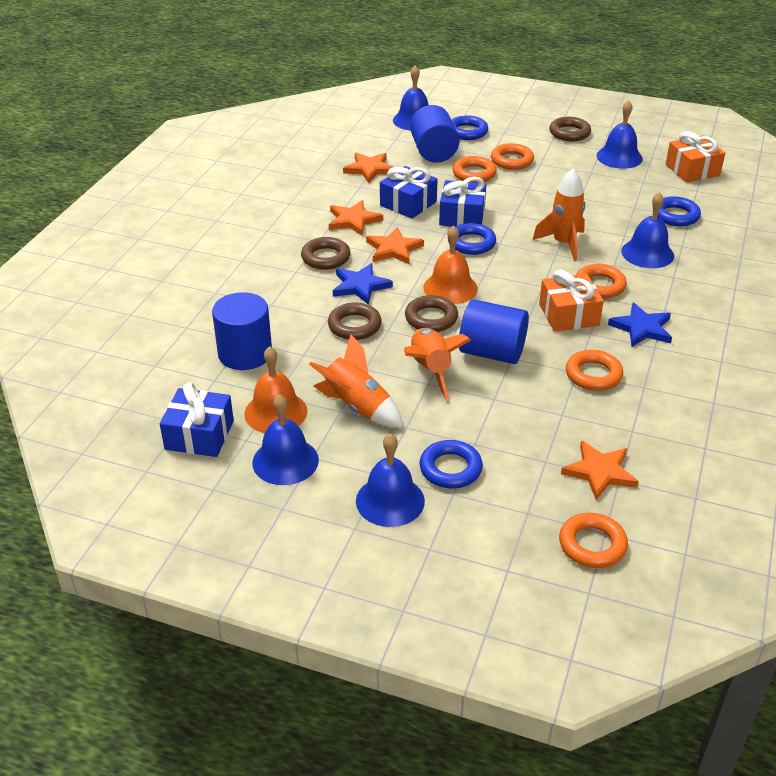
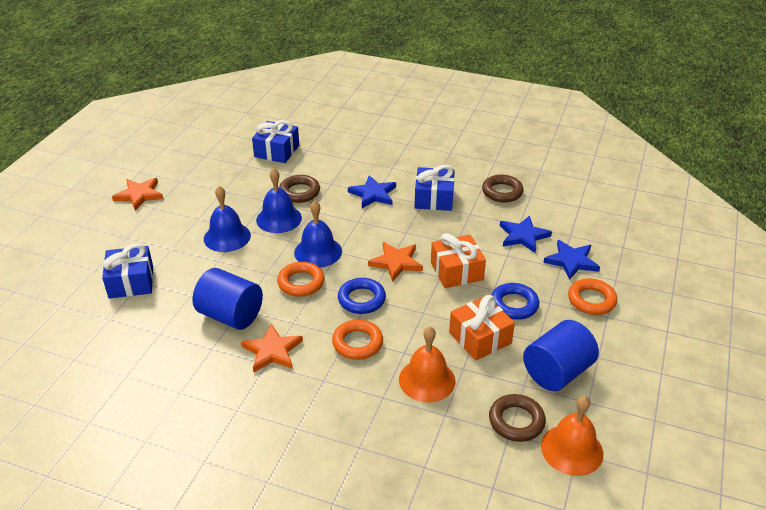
blue bell: 5 -> 3
blue cylinder: 3 -> 2
blue ring: 4 -> 2
blue star: 2 -> 3
brown ring: 4 -> 3
orange ring: 5 -> 3
orange rocket: 3 -> 0
orange star: 4 -> 3

